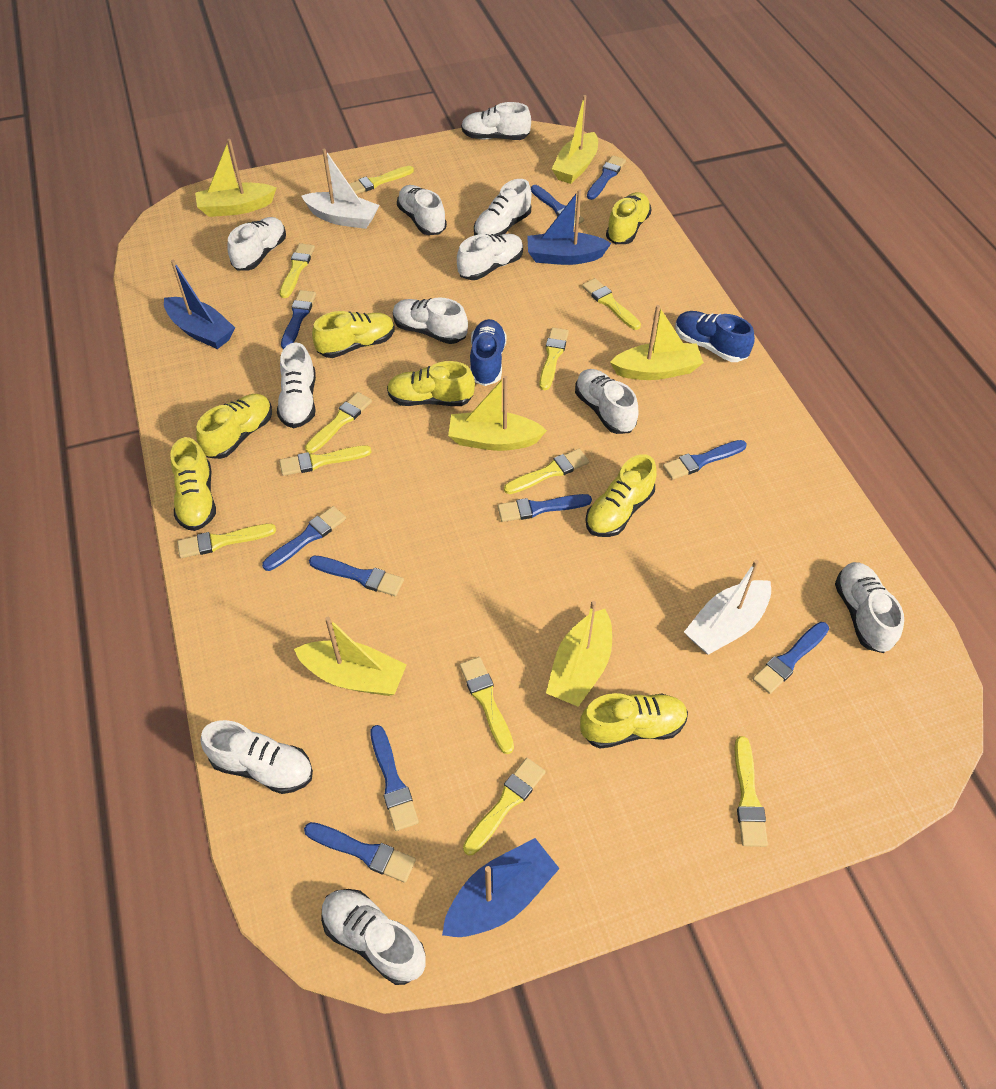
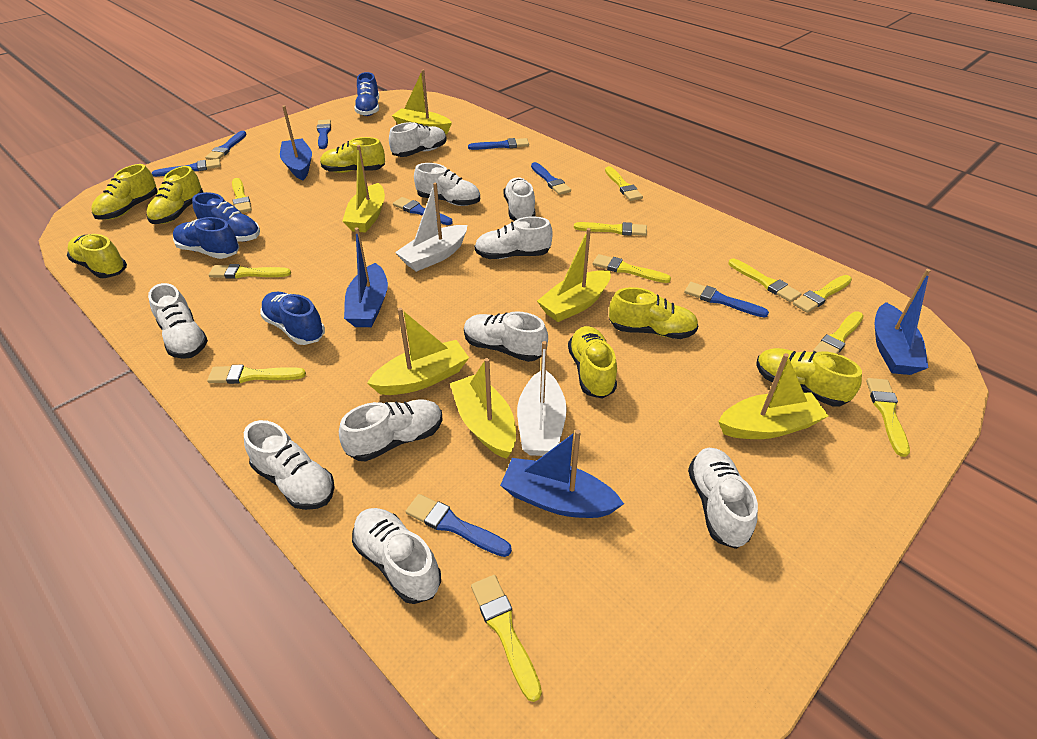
blue boat: 3 -> 4
blue brush: 10 -> 8
blue shoe: 2 -> 4
white shoe: 11 -> 10

